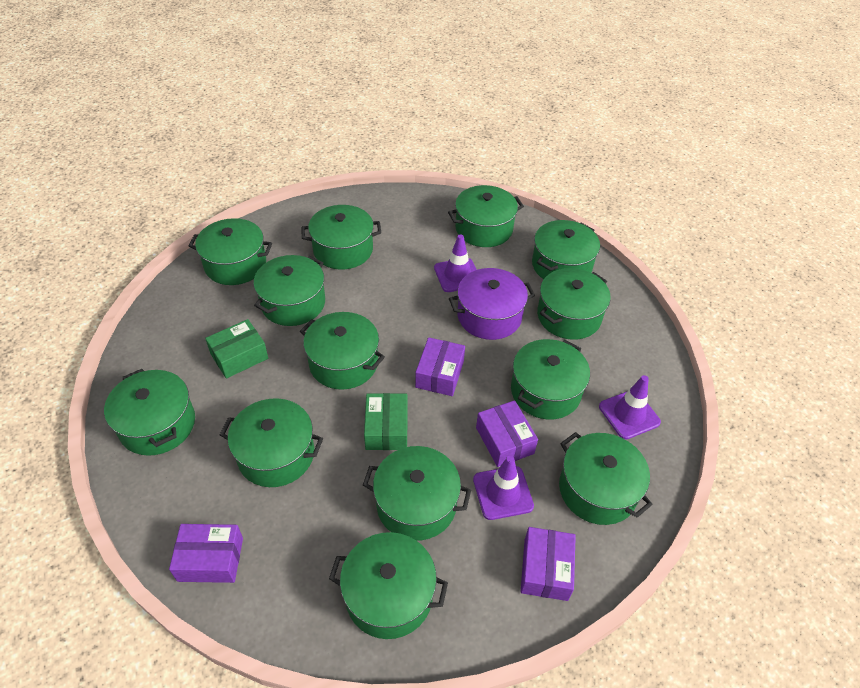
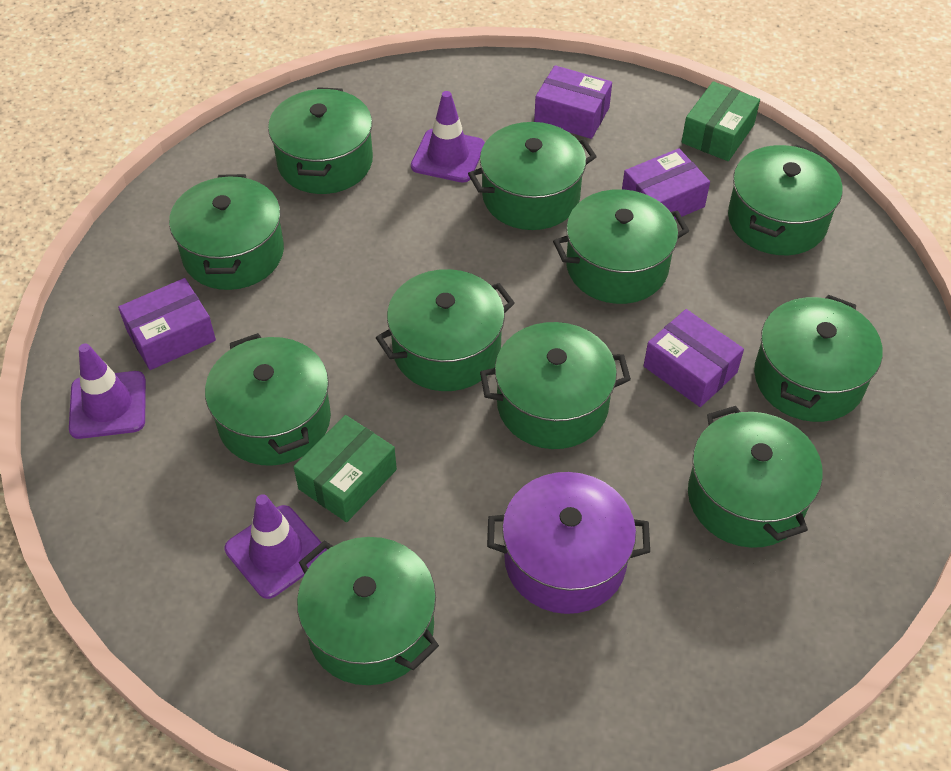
green pot: 13 -> 11

